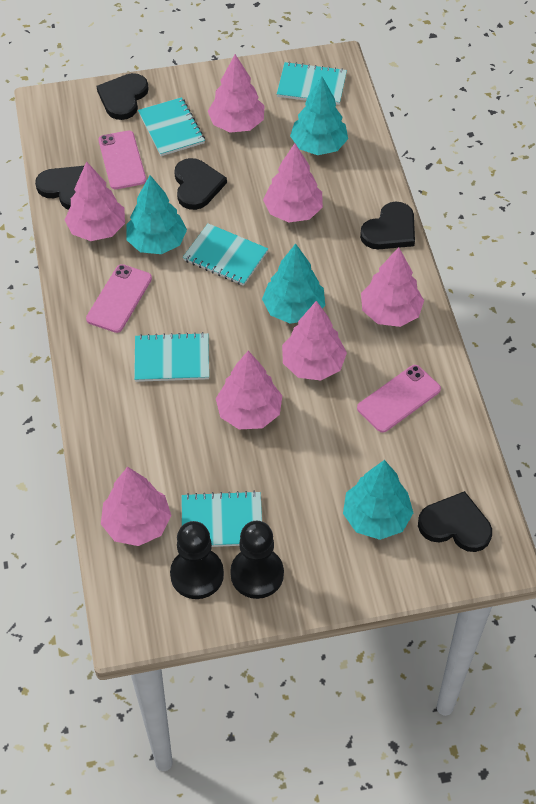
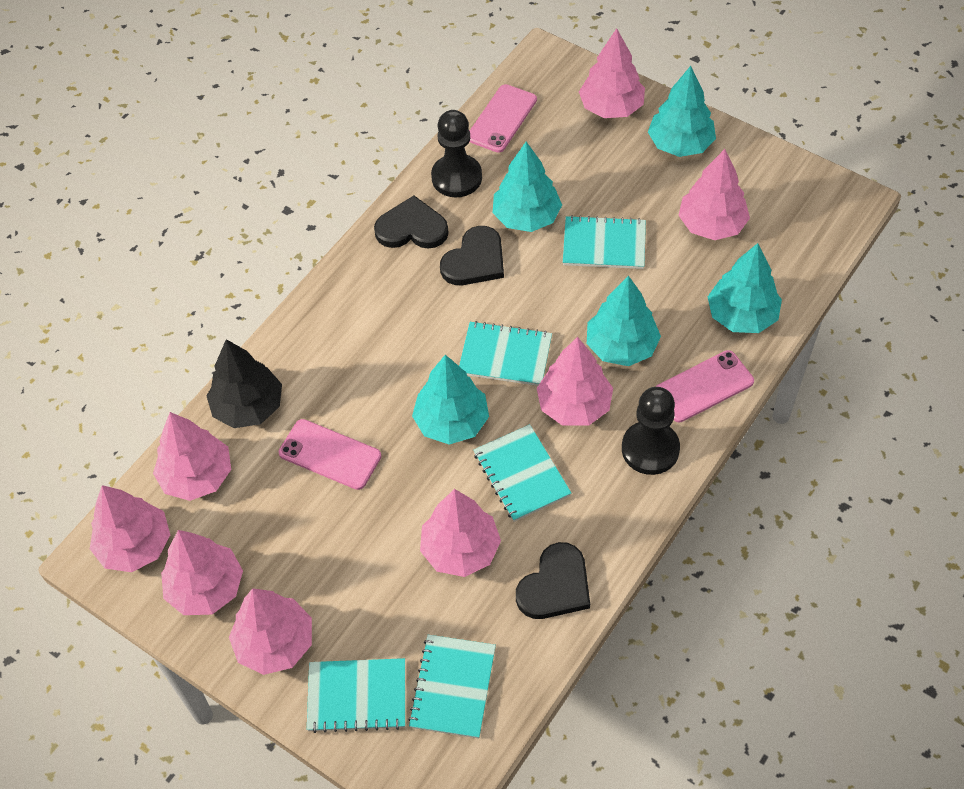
black heart: 5 -> 3
black tree: 0 -> 1
pink tree: 7 -> 8
turquoise tree: 4 -> 5

